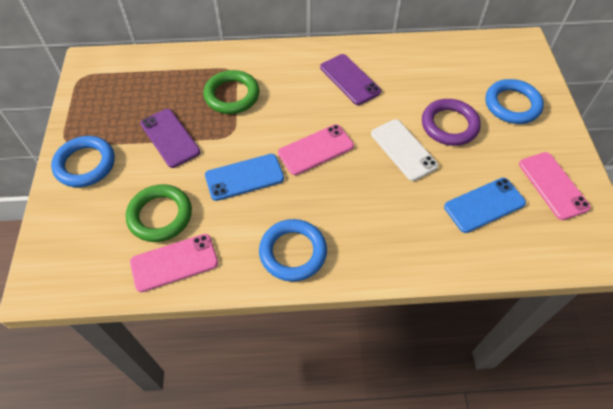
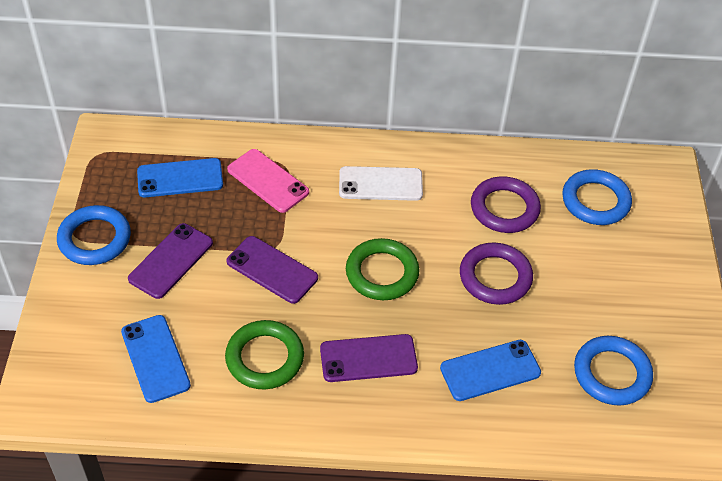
blue phone: 2 -> 3
pink phone: 3 -> 1
purple phone: 2 -> 3
purple ring: 1 -> 2

